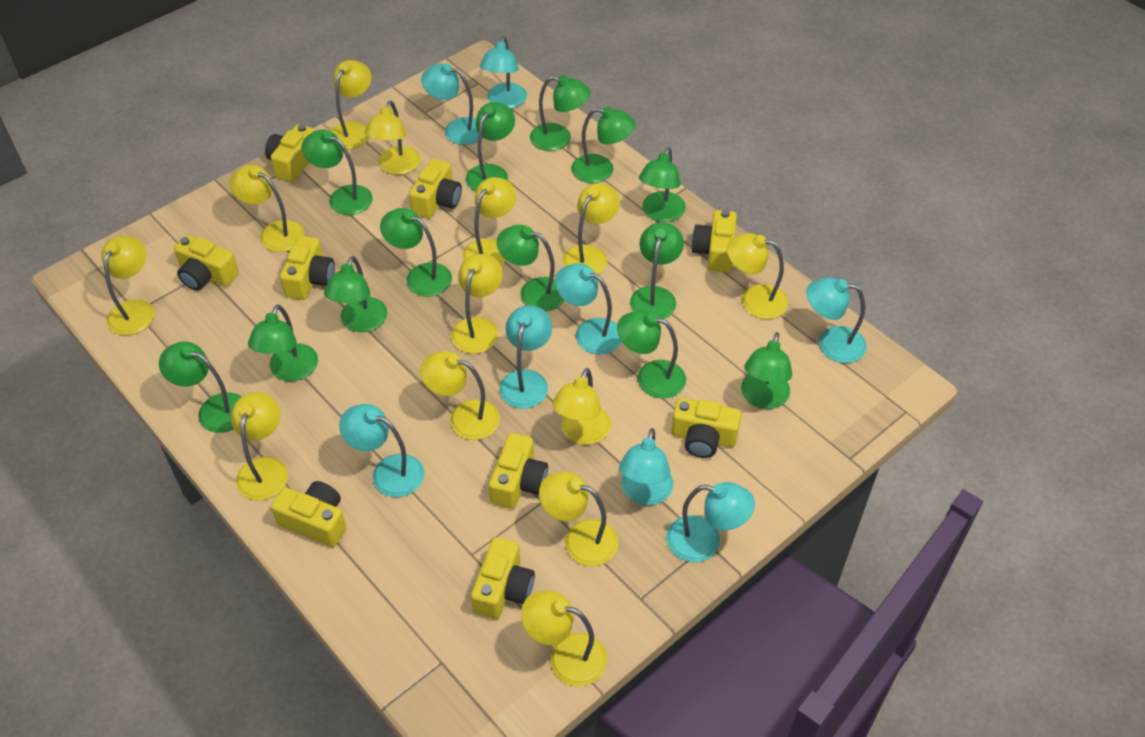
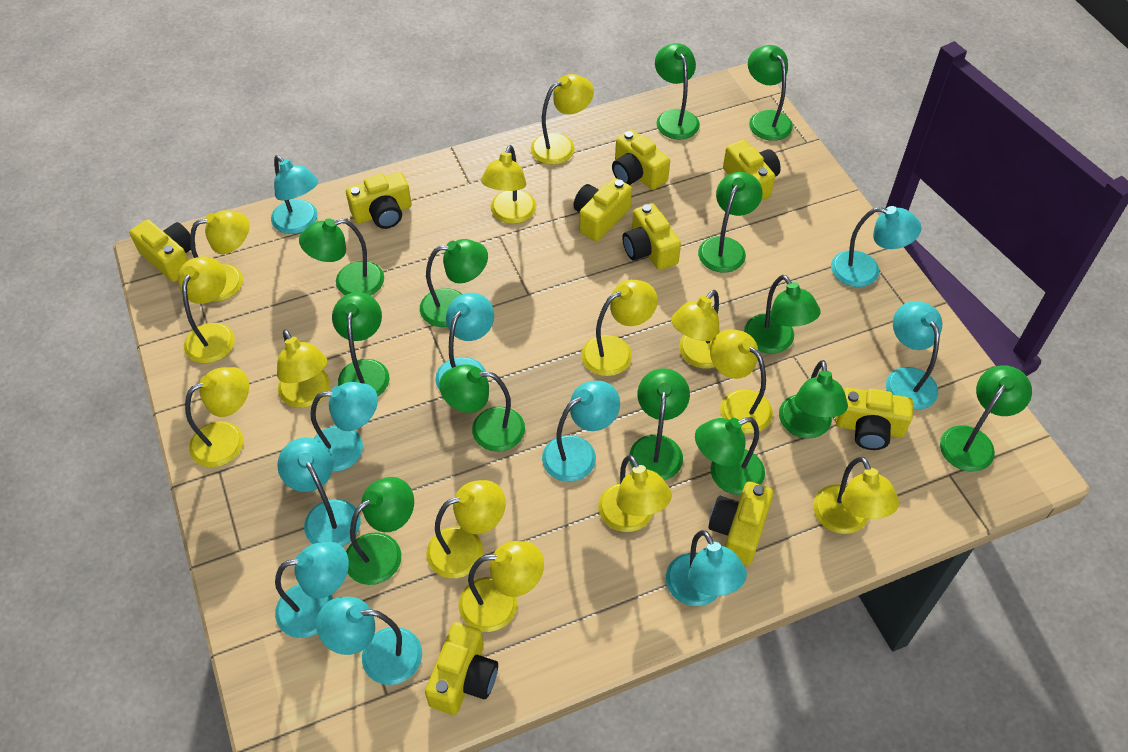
turquoise lamp: 8 -> 10

